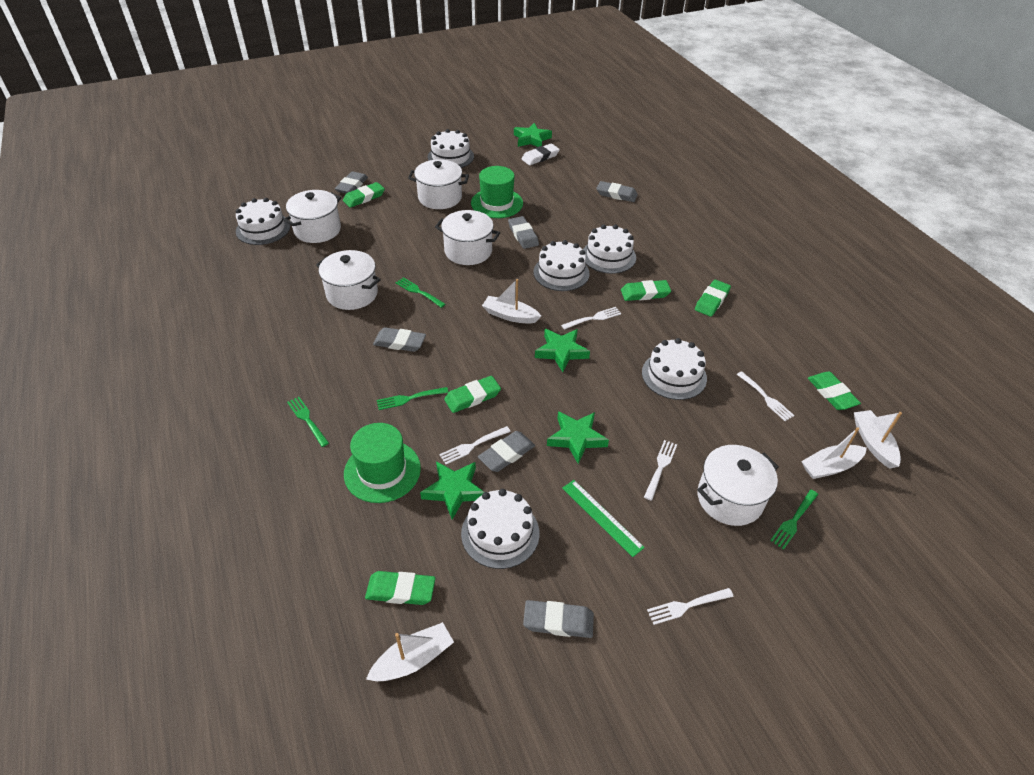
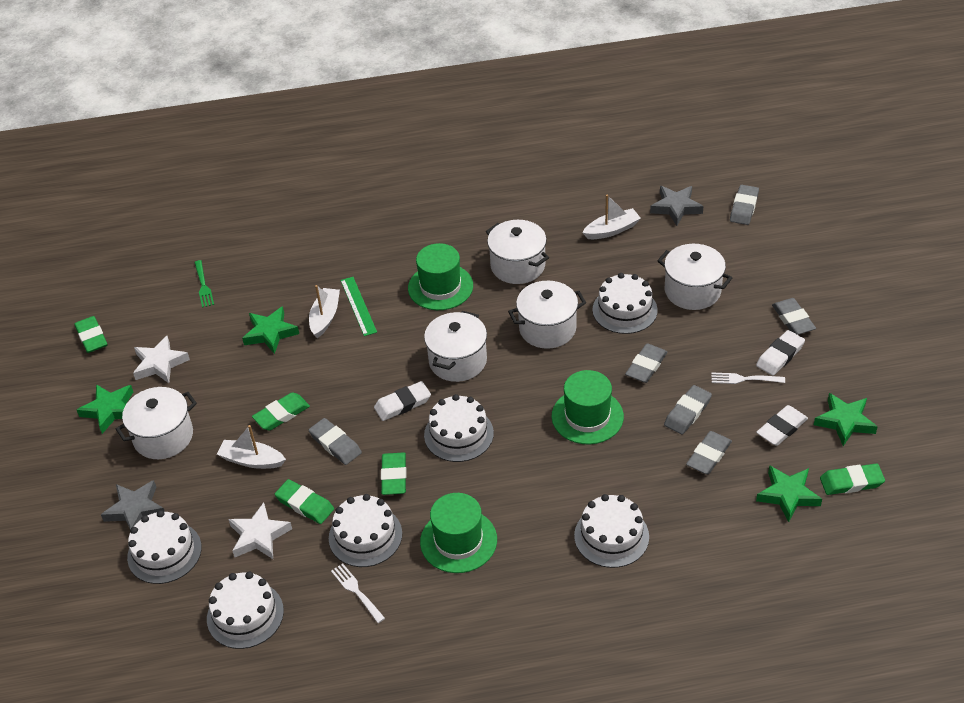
green eraser: 6 -> 5
green fork: 4 -> 1
green hat: 2 -> 3
grey star: 0 -> 2
white boat: 4 -> 3
white eraser: 1 -> 3
white fork: 5 -> 2
white star: 0 -> 2

